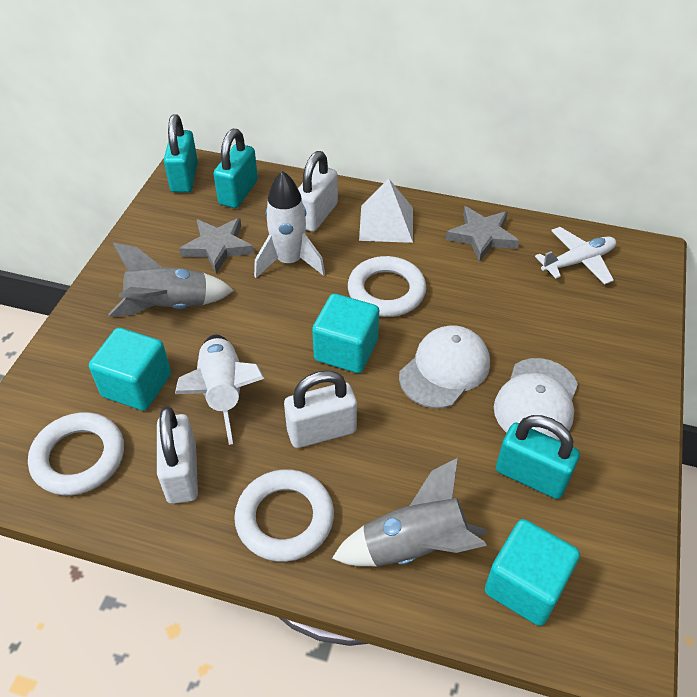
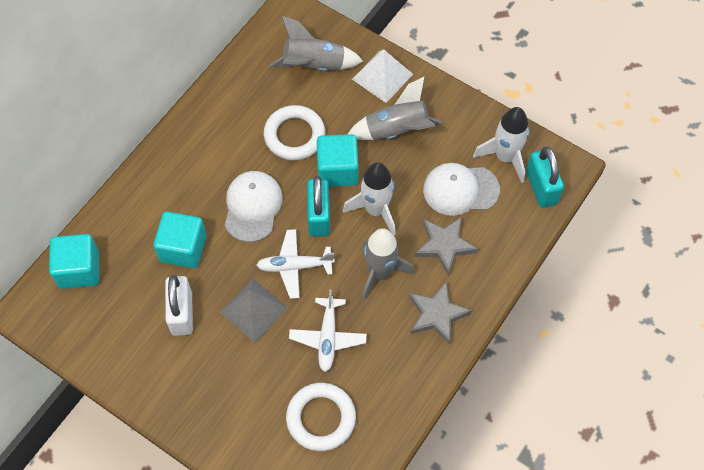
grey pyramid: 0 -> 1
grey rocket: 2 -> 3
turquoise padlock: 3 -> 2
white padlock: 3 -> 1
white plane: 1 -> 2
white ring: 3 -> 2

